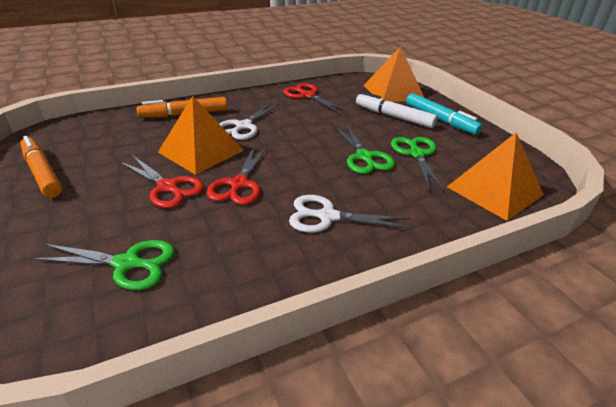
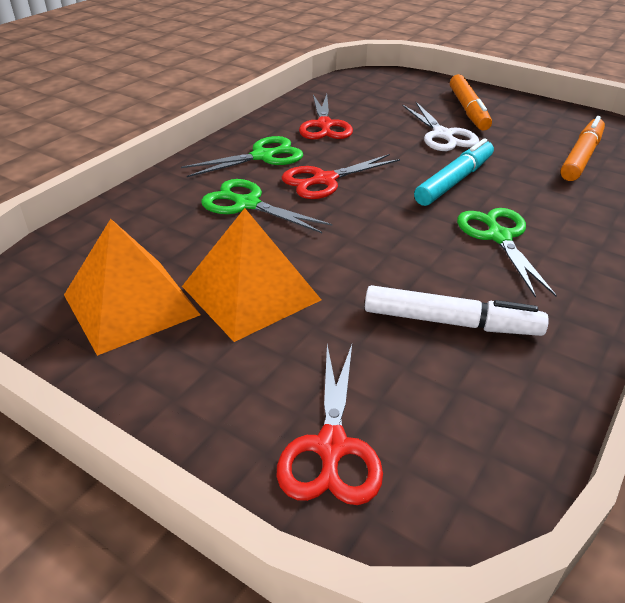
orange pyramid: 3 -> 2
white scissors: 2 -> 1

